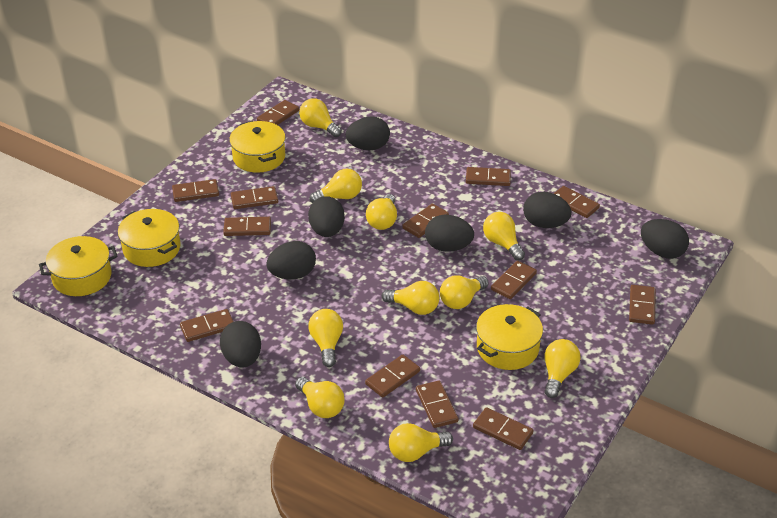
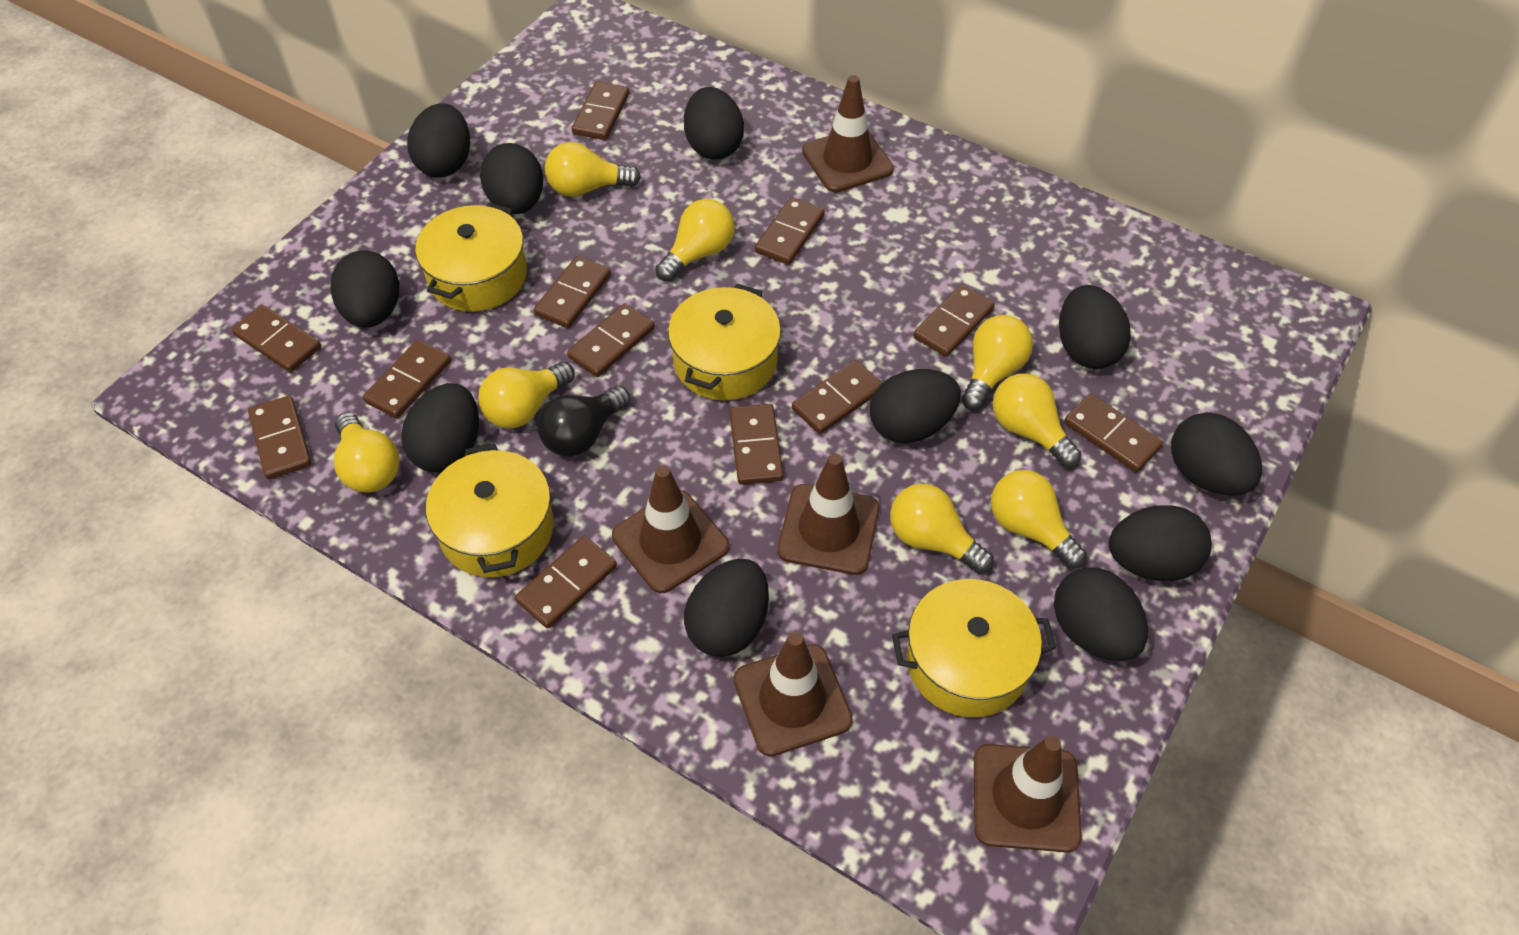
black egg: 7 -> 11
black light bulb: 0 -> 1
brown domino: 13 -> 12
brown traffic cone: 0 -> 5
yellow light bulb: 10 -> 8

